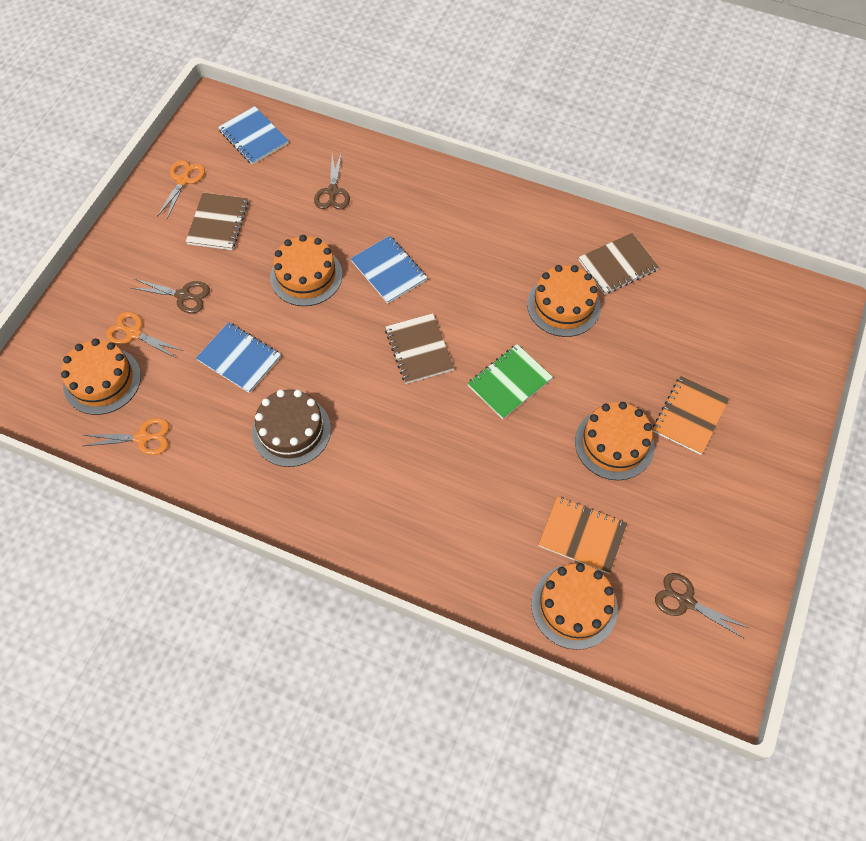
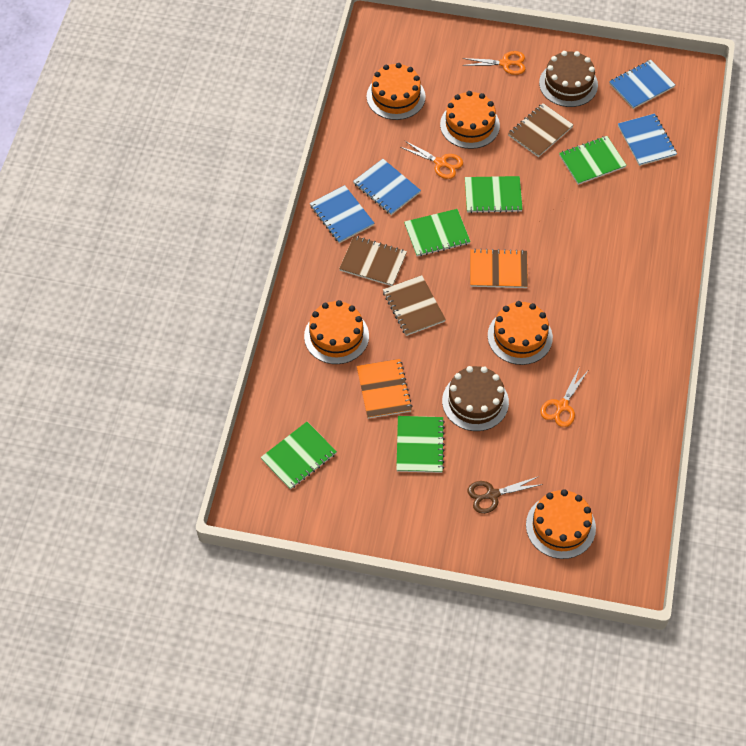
blue notebook: 3 -> 4
brown cake: 1 -> 2
brown scissors: 3 -> 1
green notebook: 1 -> 5

